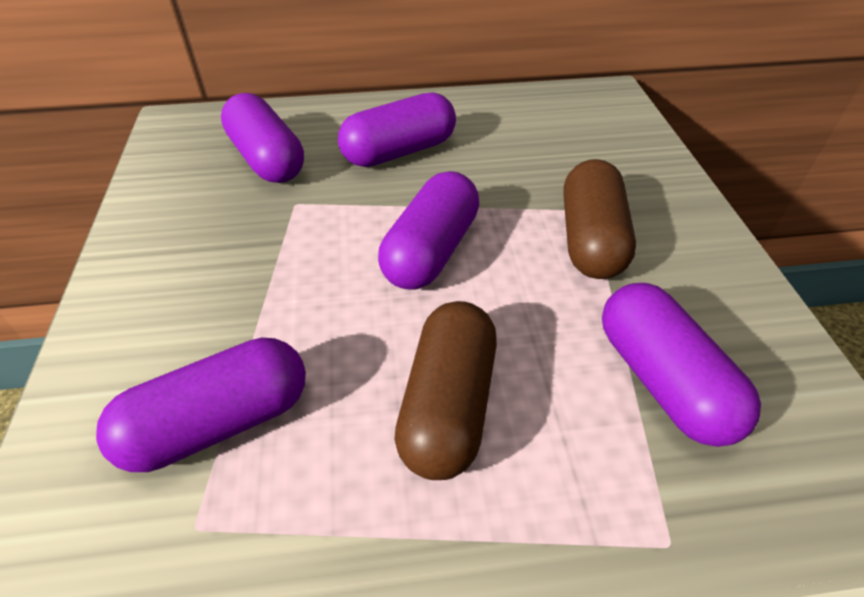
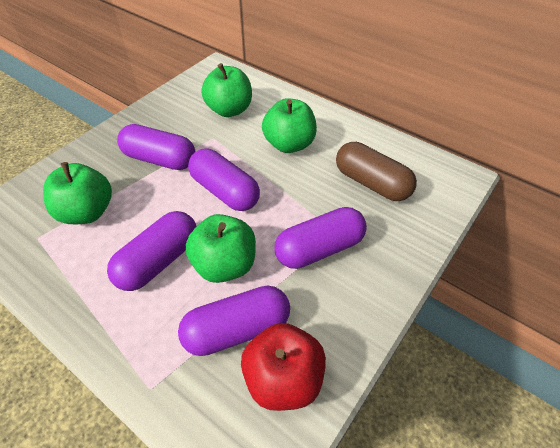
brown capsule: 2 -> 1
green apple: 0 -> 4
red apple: 0 -> 1

